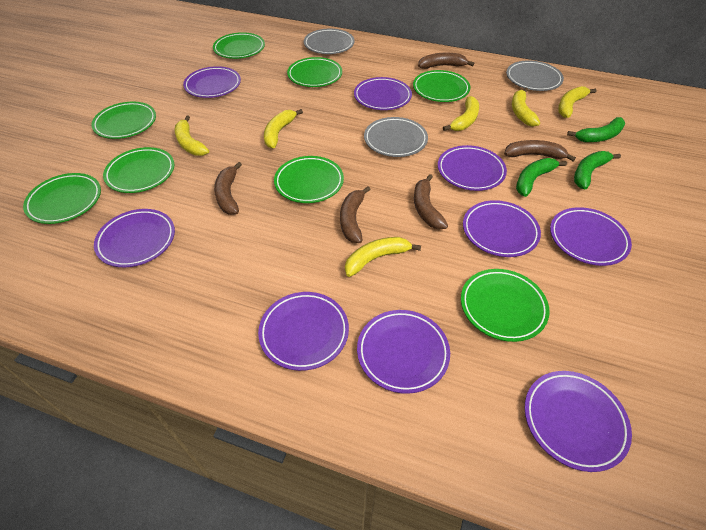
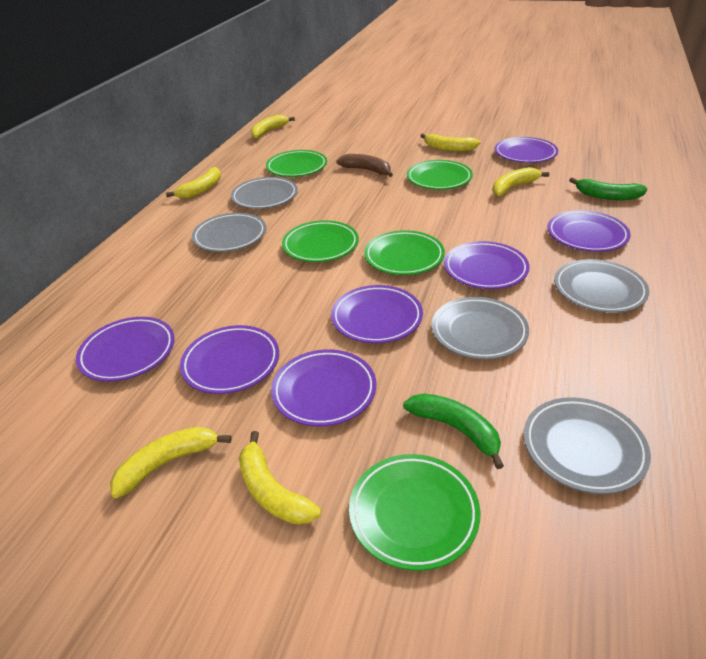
brown banana: 5 -> 1
green banana: 3 -> 2
green plate: 8 -> 5
grey plate: 3 -> 5
purple plate: 9 -> 7

